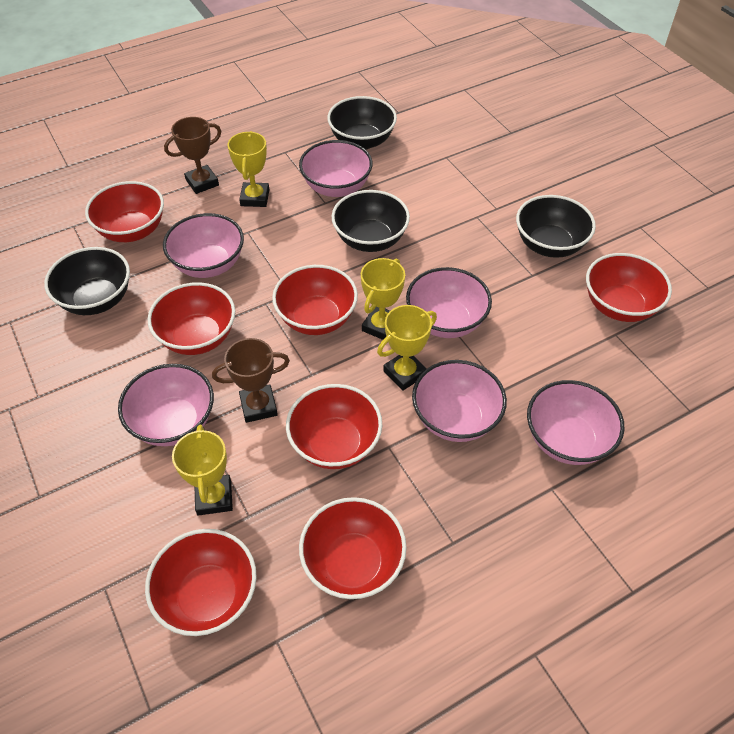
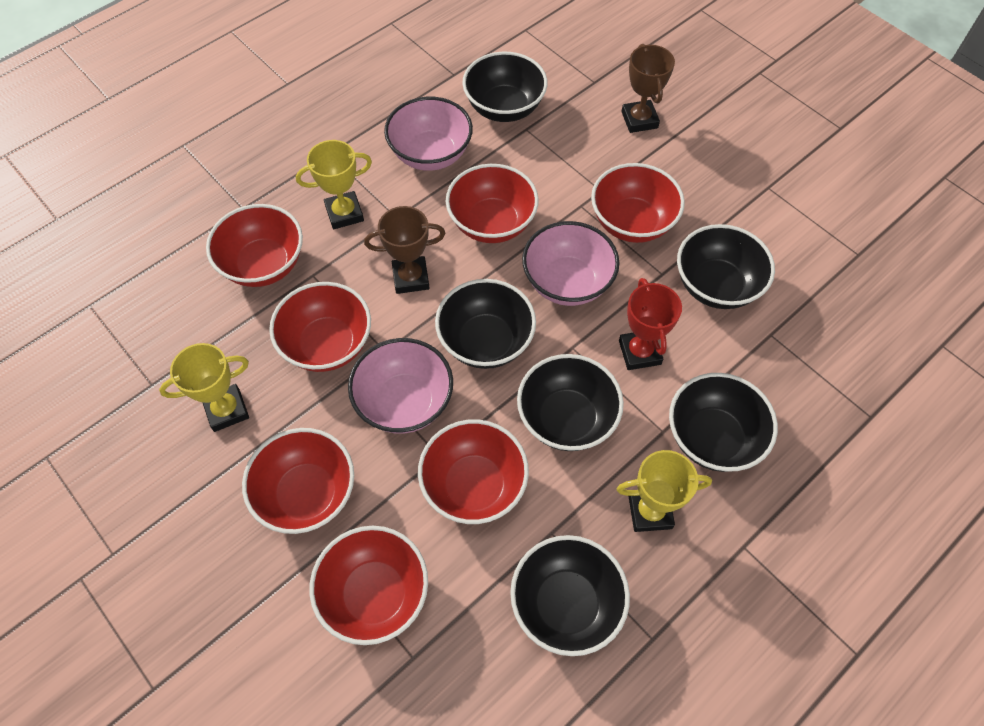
black bowl: 4 -> 6
pink bowl: 6 -> 3
red trophy: 0 -> 1
yellow trophy: 4 -> 3

